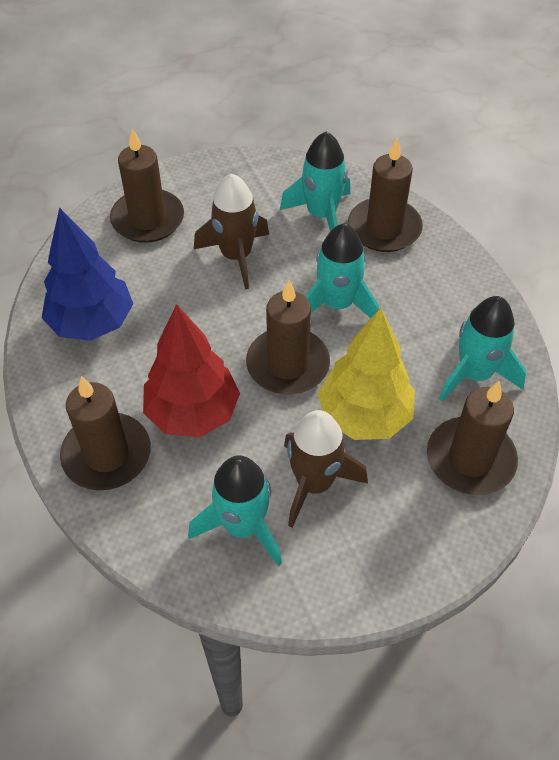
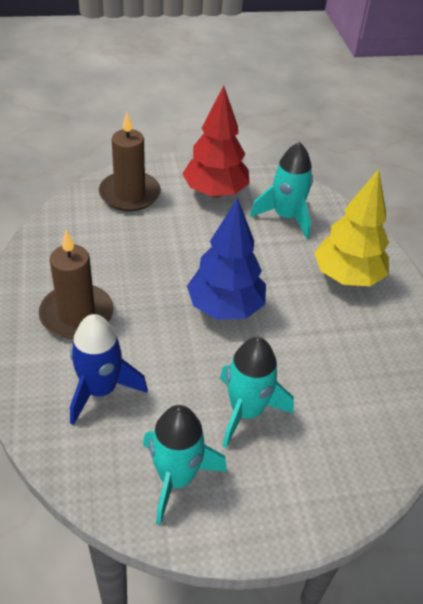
blue rocket: 0 -> 1
brown candle: 5 -> 2
brown rocket: 2 -> 0
turquoise rocket: 4 -> 3

